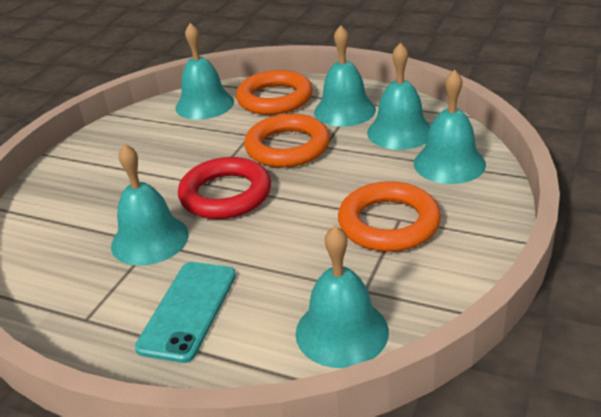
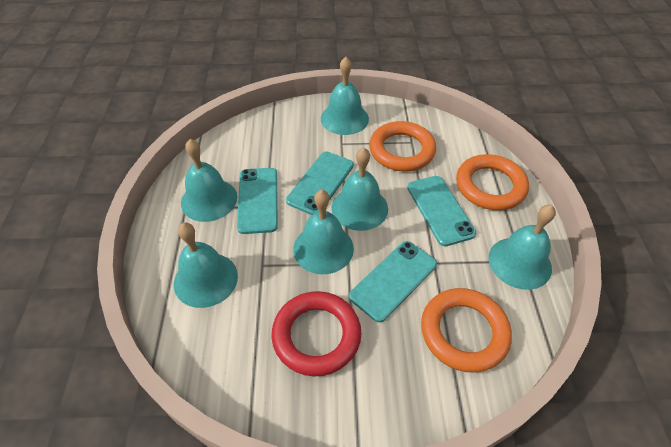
turquoise phone: 1 -> 4

